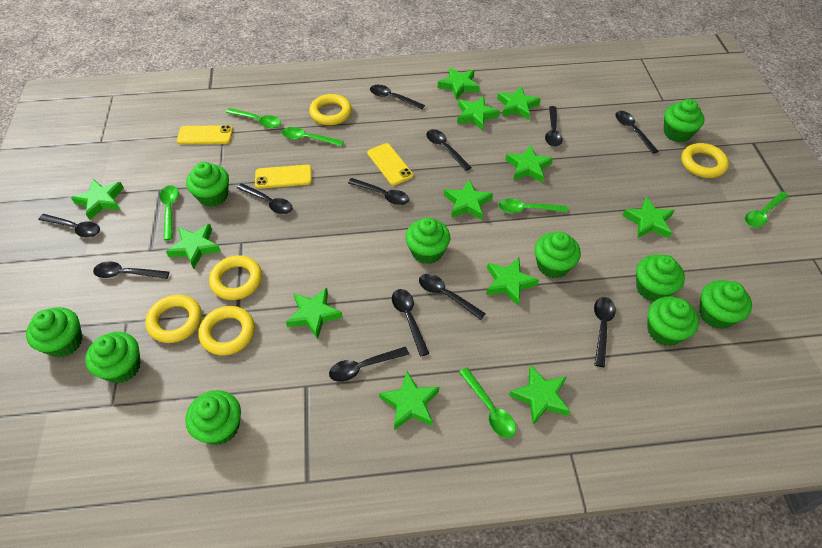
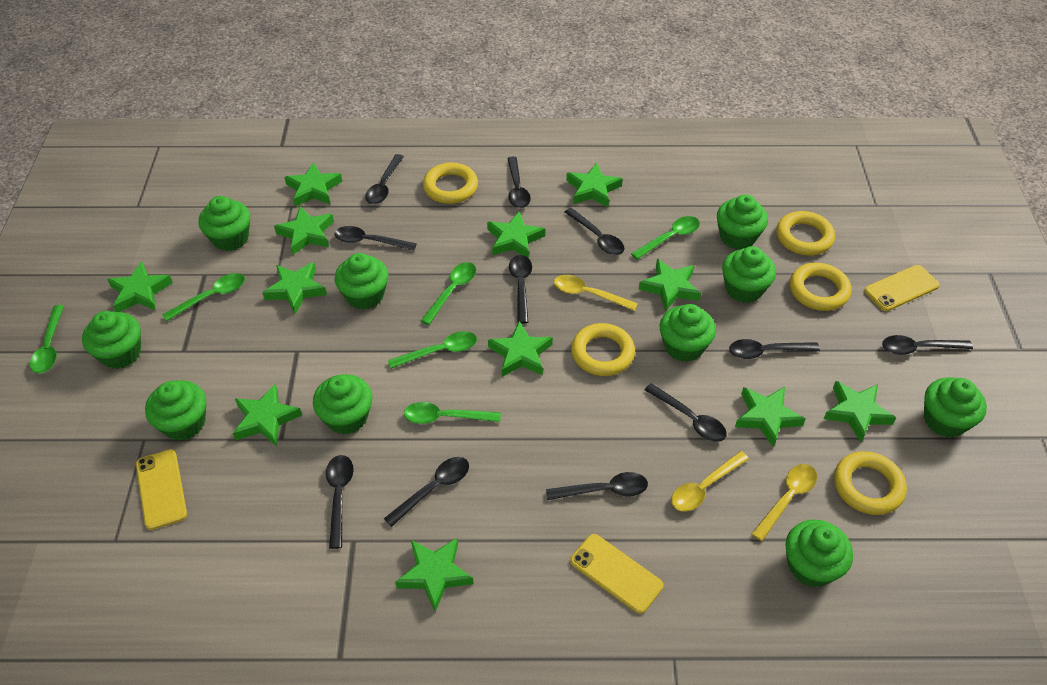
black spoon: 12 -> 11
yellow spoon: 0 -> 3

